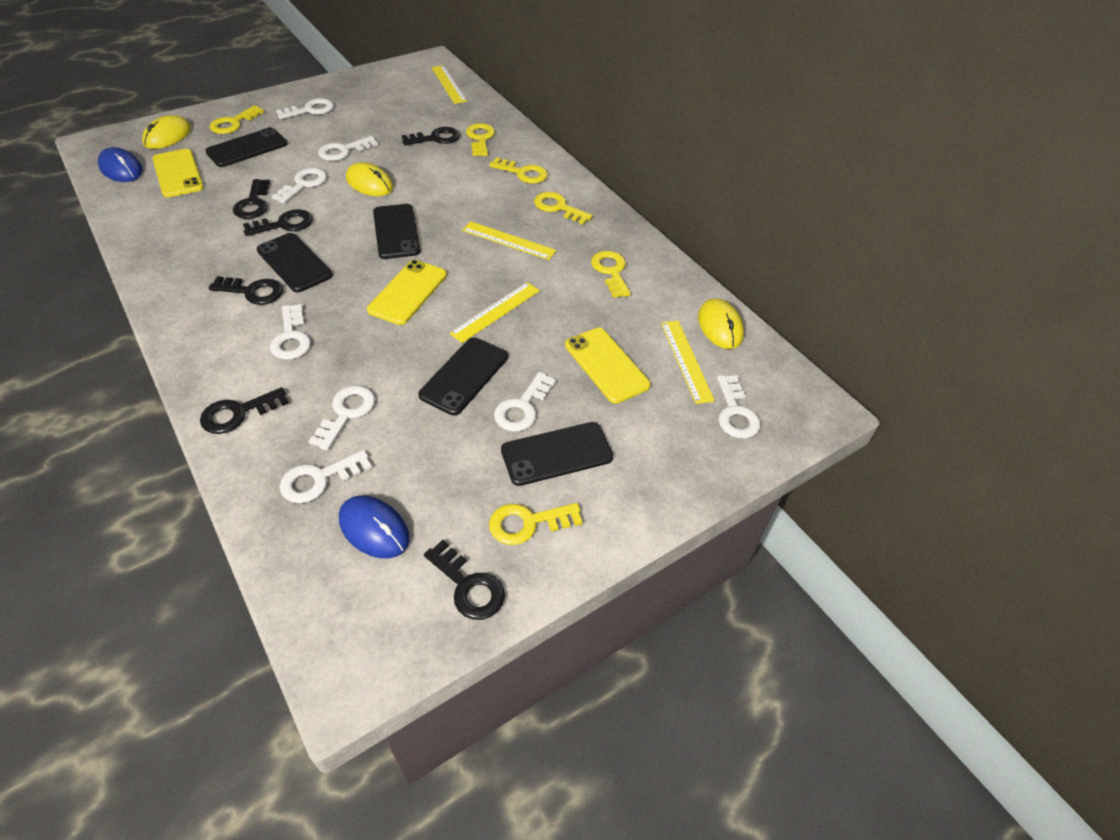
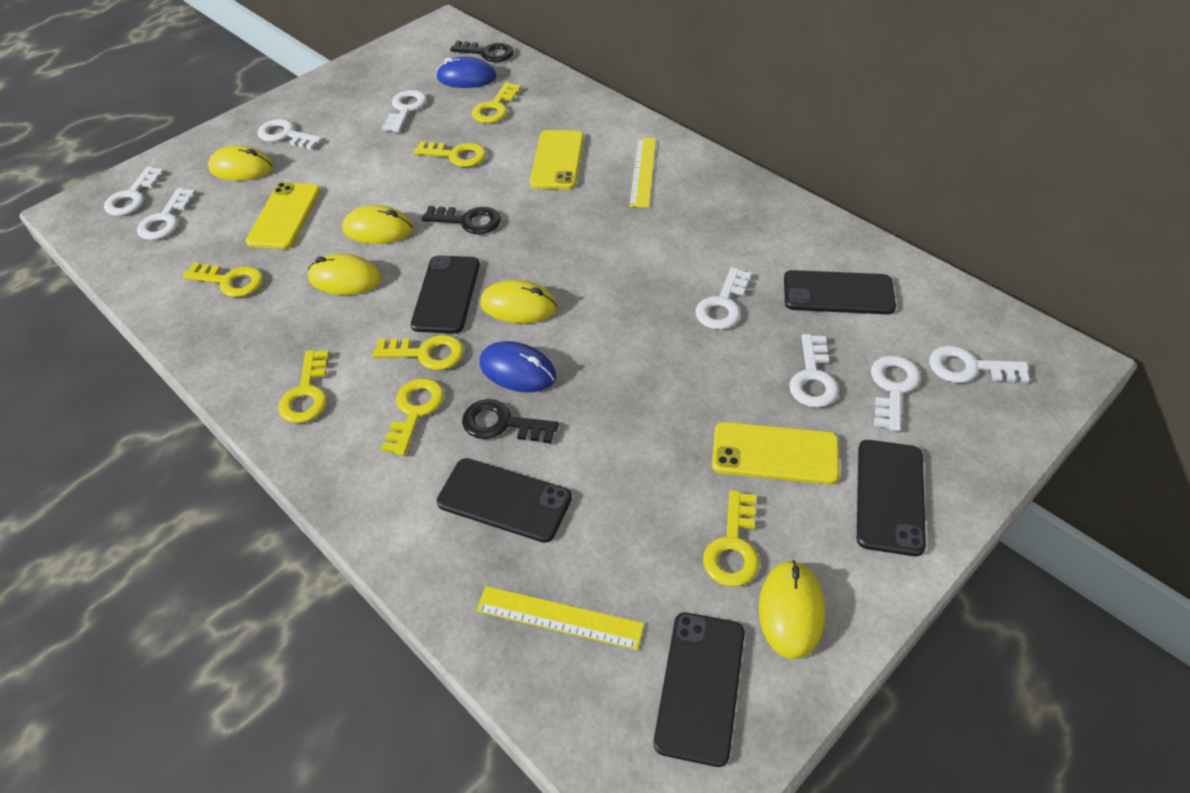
black key: 6 -> 3
yellow key: 6 -> 7
yellow mouse: 3 -> 5
yellow ruler: 4 -> 2

